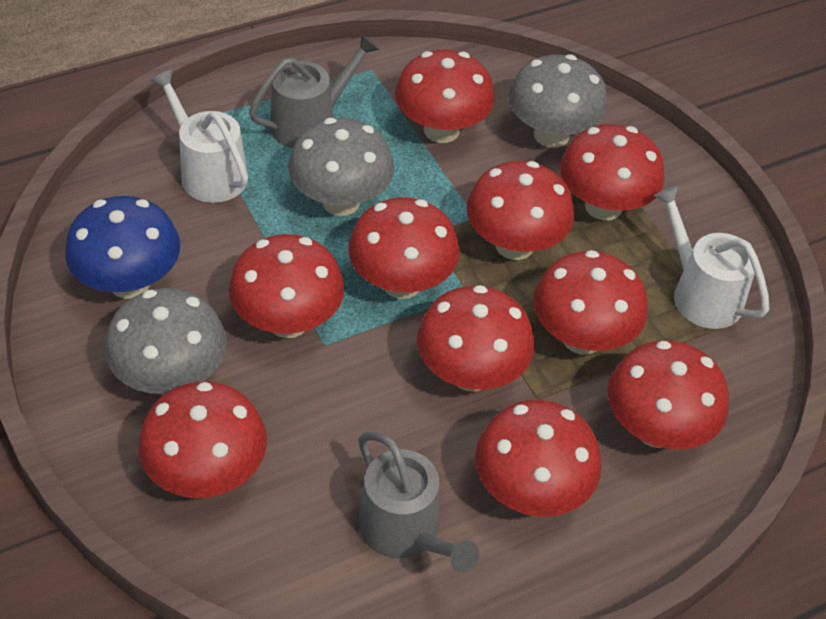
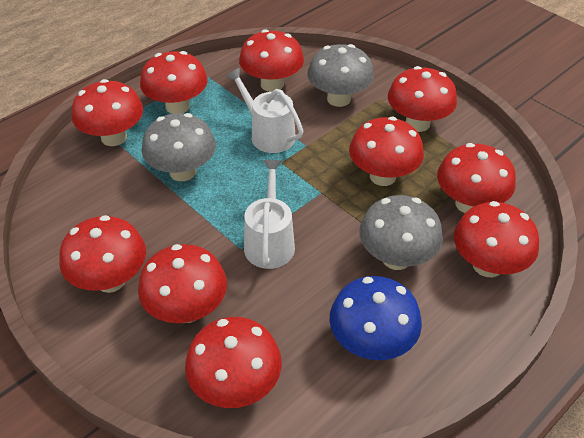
grey watering can: 2 -> 0

